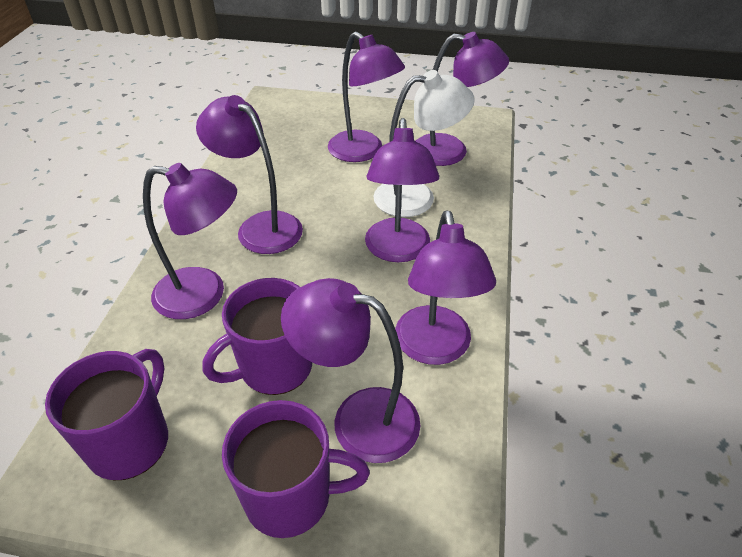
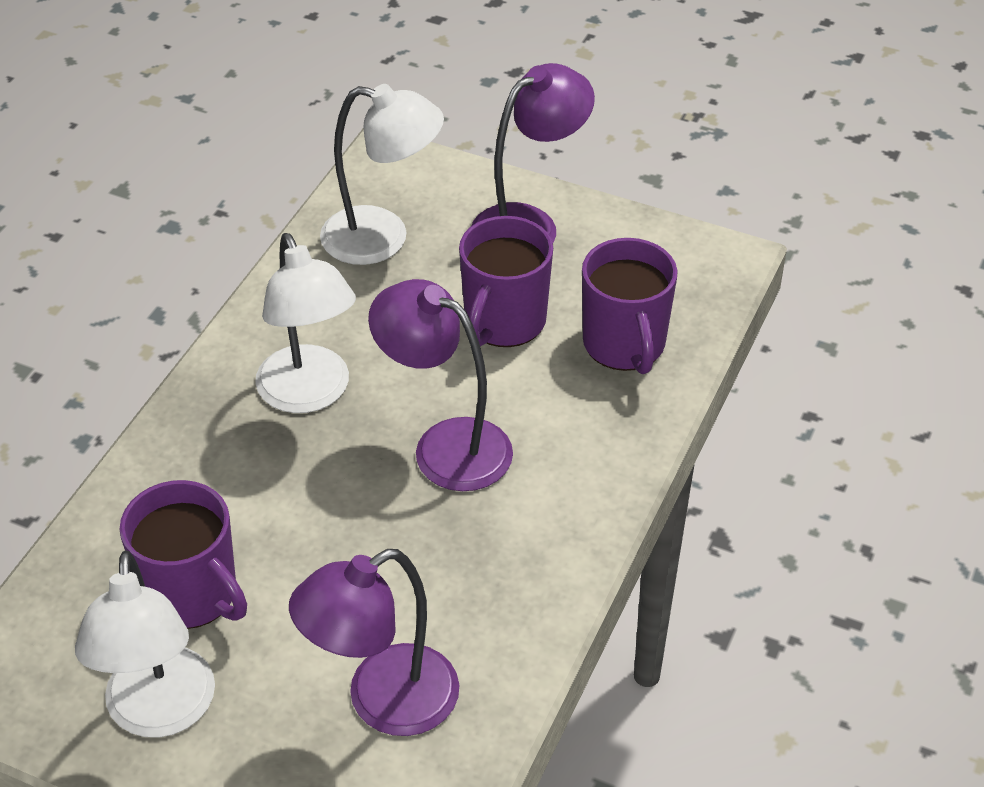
purple lamp: 7 -> 3
white lamp: 1 -> 3

